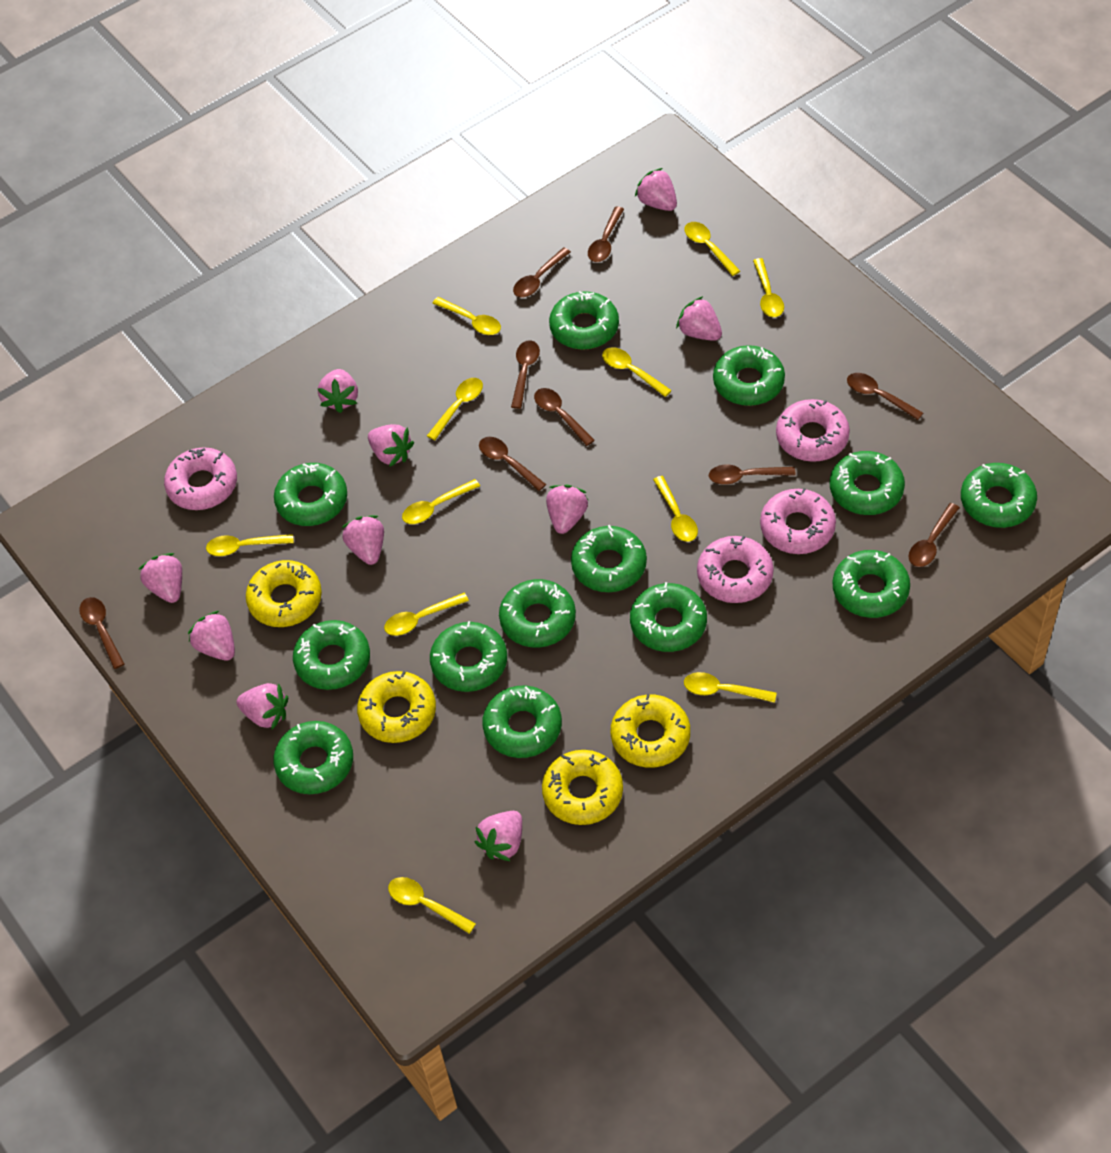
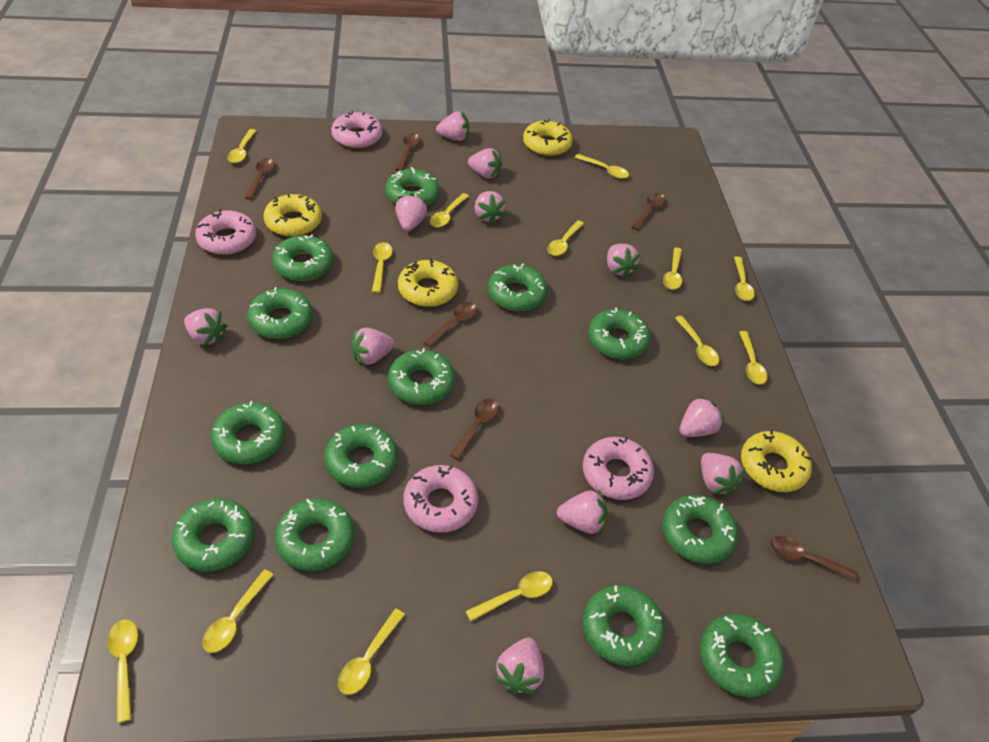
brown spoon: 9 -> 6
pink strawberry: 10 -> 11
yellow spoon: 11 -> 13

